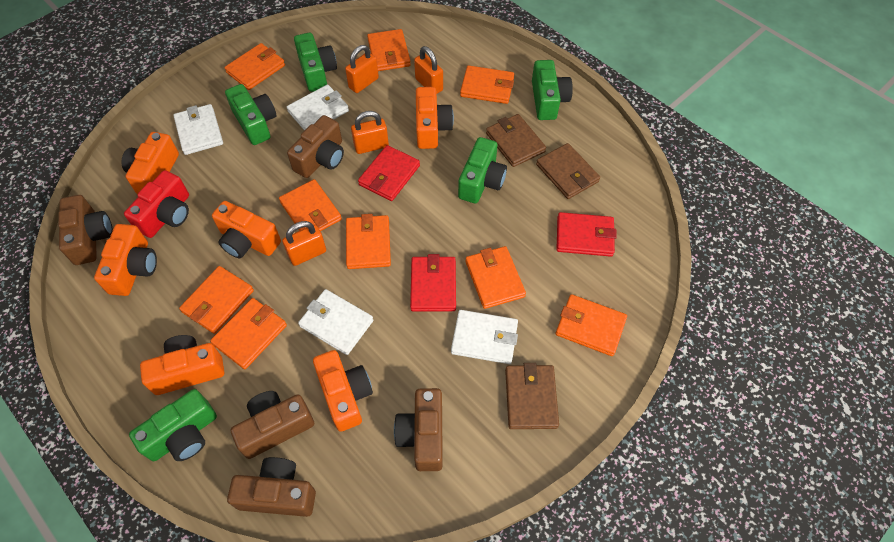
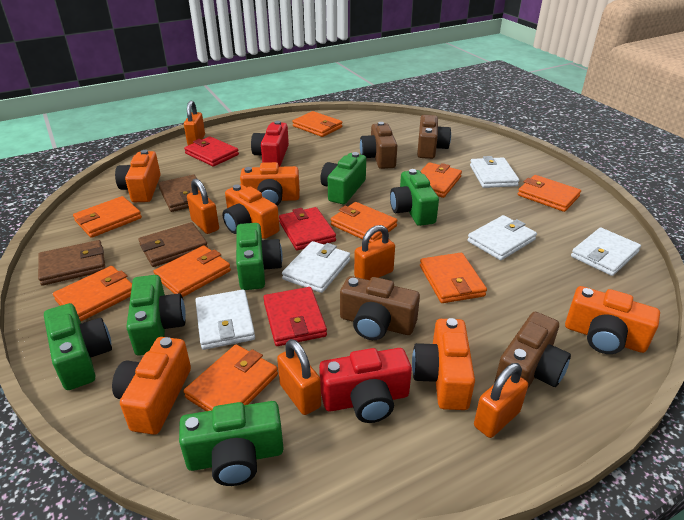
brown camera: 5 -> 4
green camera: 5 -> 6
orange padlock: 4 -> 5
red camera: 1 -> 2
white wallet: 4 -> 5

